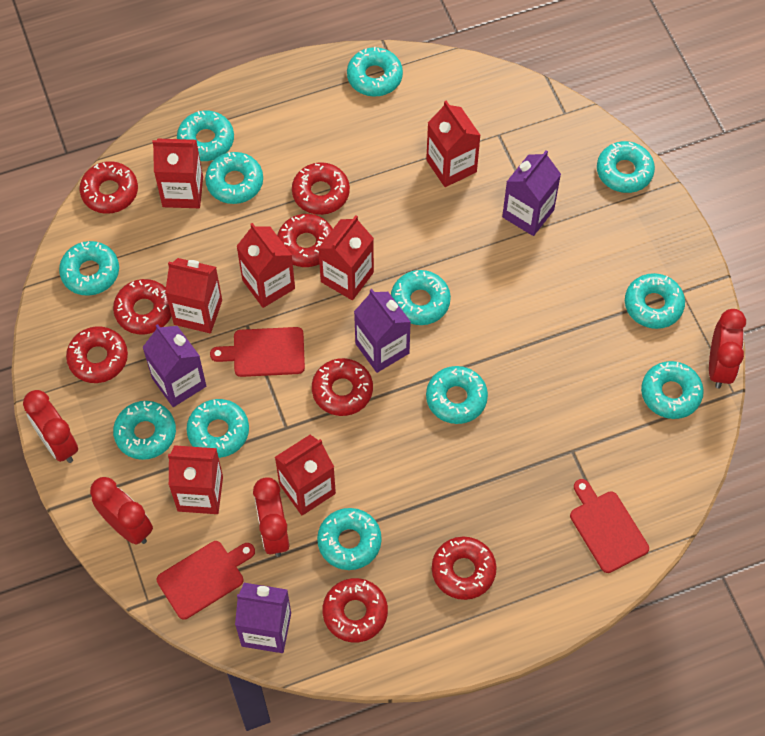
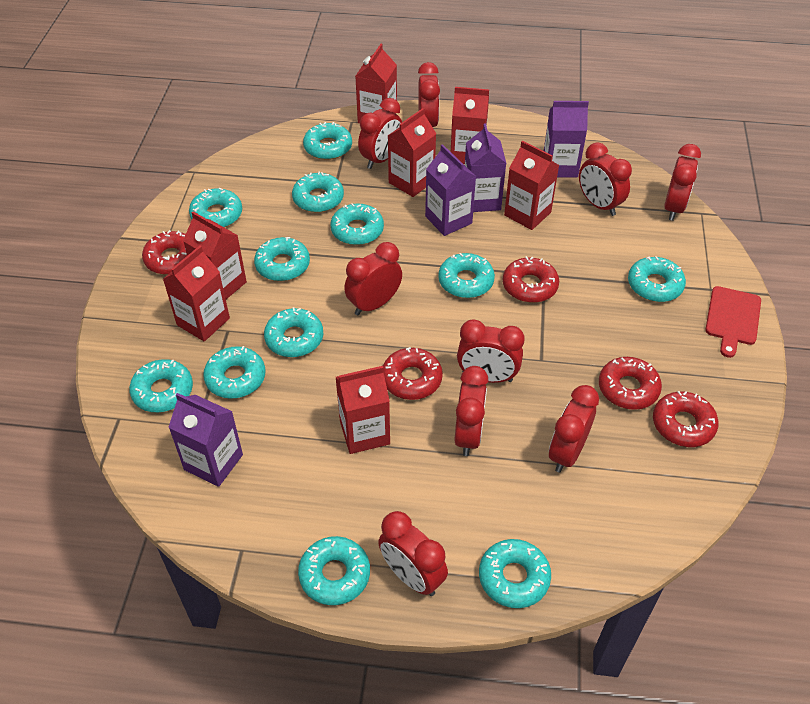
red clock: 4 -> 9
red cutting board: 3 -> 1
red donut: 8 -> 5

